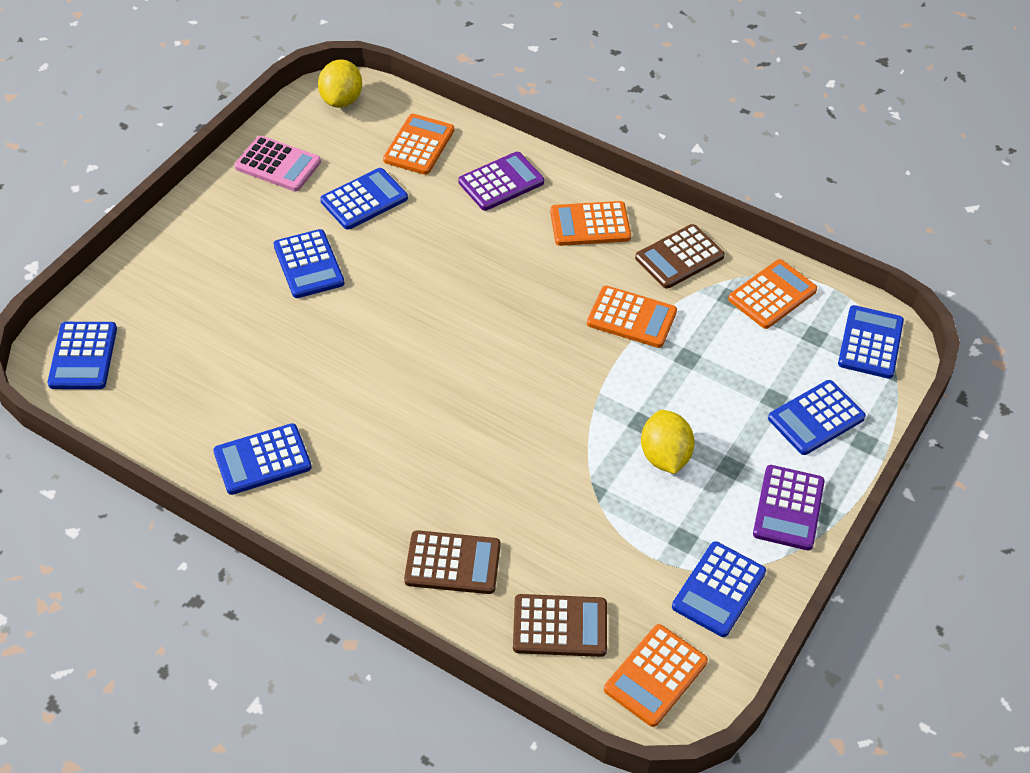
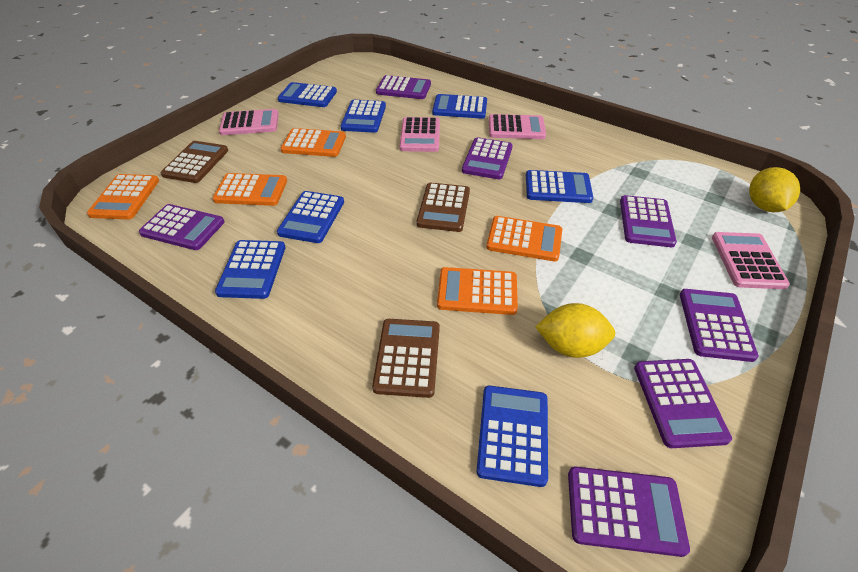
pink calculator: 1 -> 4
purple calculator: 2 -> 7

